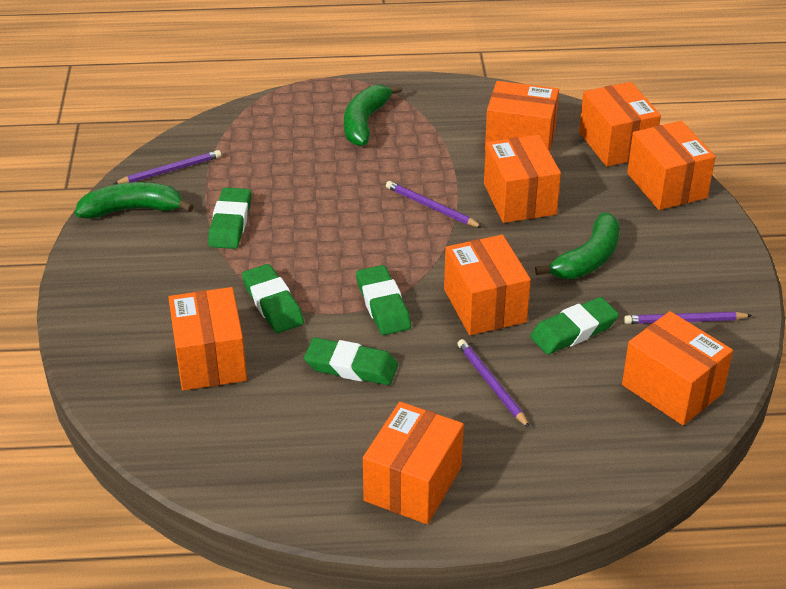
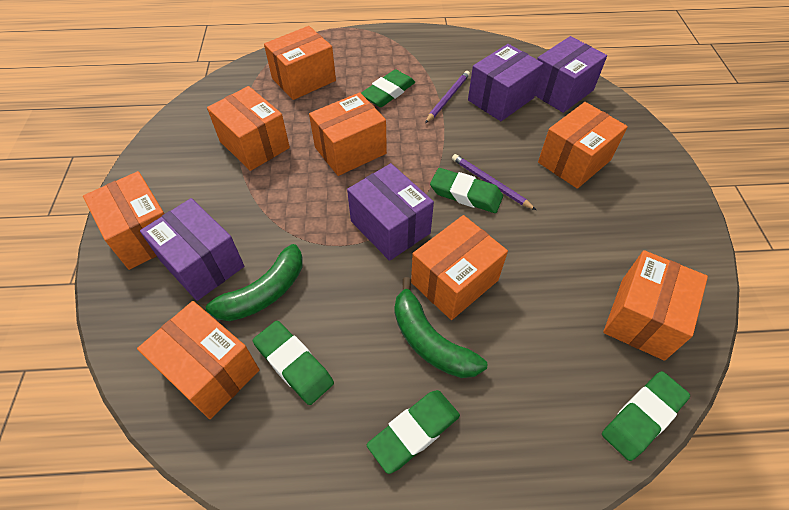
green banana: 3 -> 2
purple box: 0 -> 4
purple pencil: 4 -> 2

